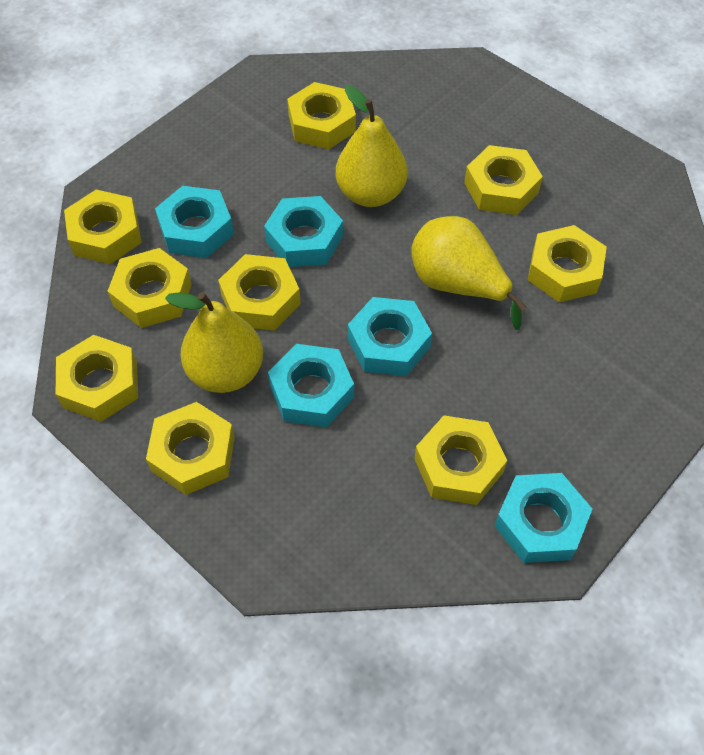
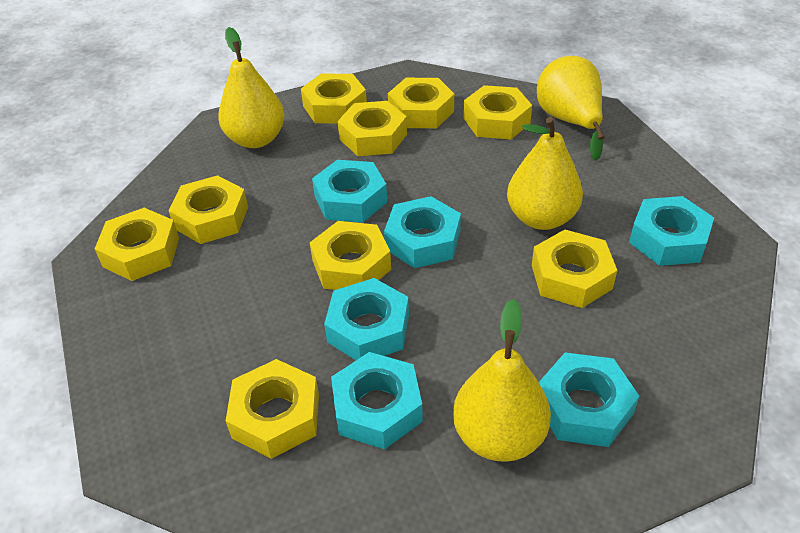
turquoise nut: 5 -> 6
yellow pear: 3 -> 4

